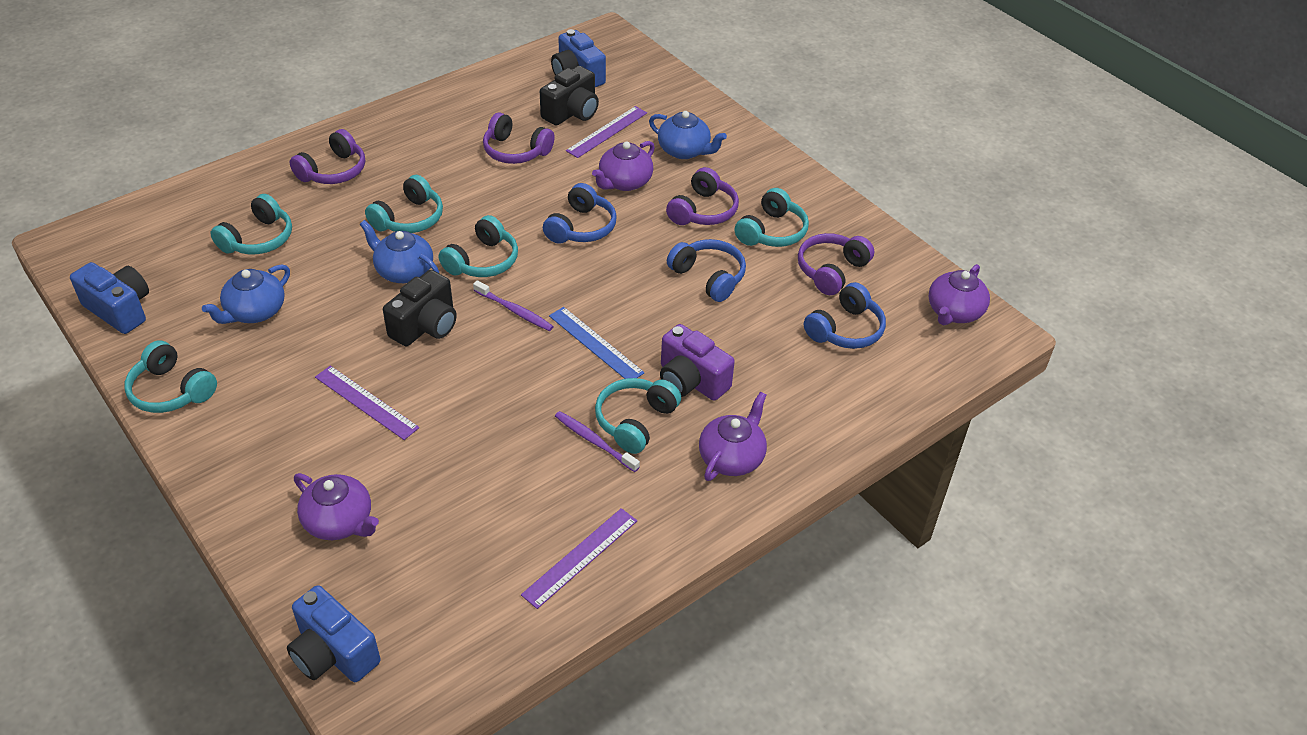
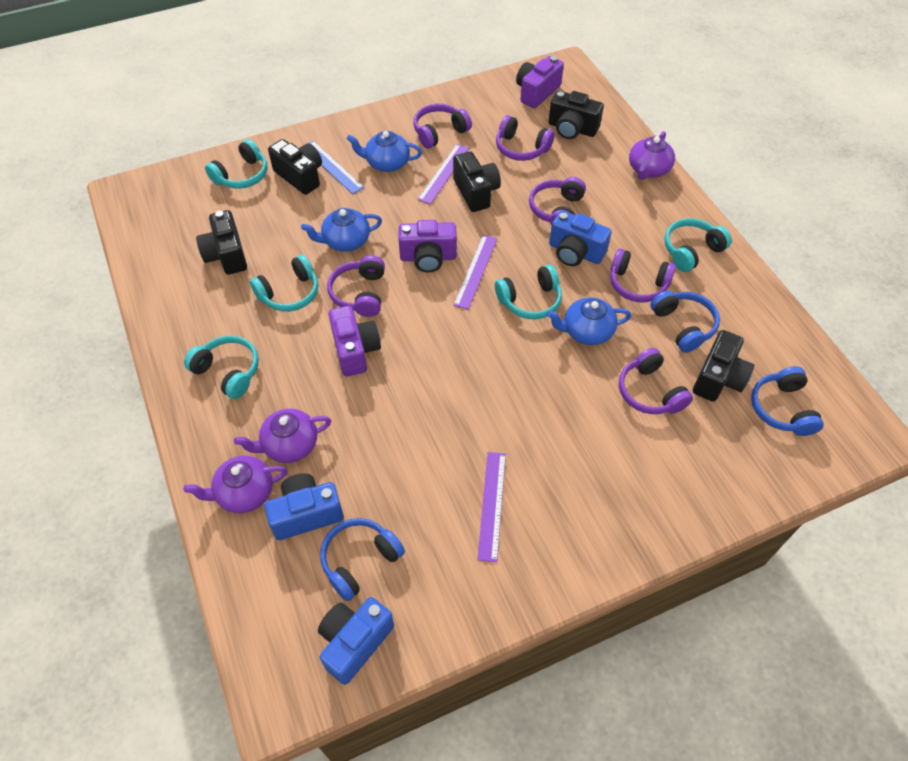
black camera: 2 -> 5
purple camera: 1 -> 3
purple headphones: 4 -> 6
purple teapot: 4 -> 3
purple toothbrush: 2 -> 0
turquoise headphones: 6 -> 5

